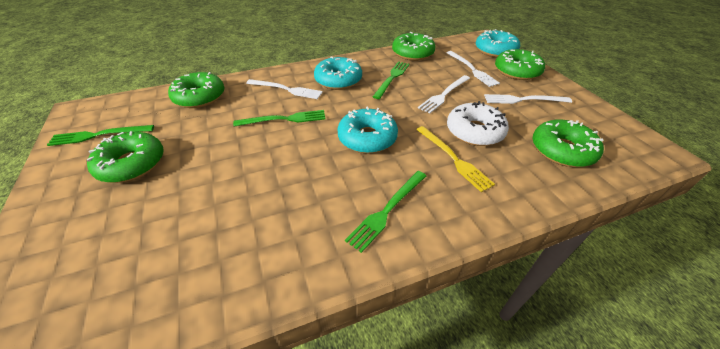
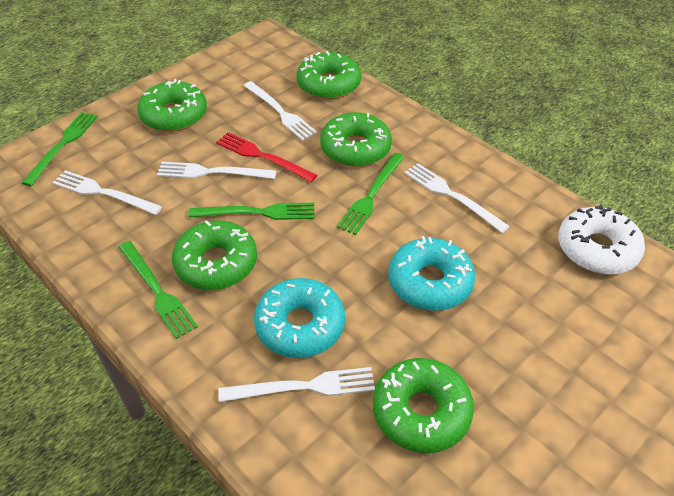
red fork: 0 -> 1
turquoise donut: 3 -> 2
white fork: 4 -> 5
yellow fork: 1 -> 0

